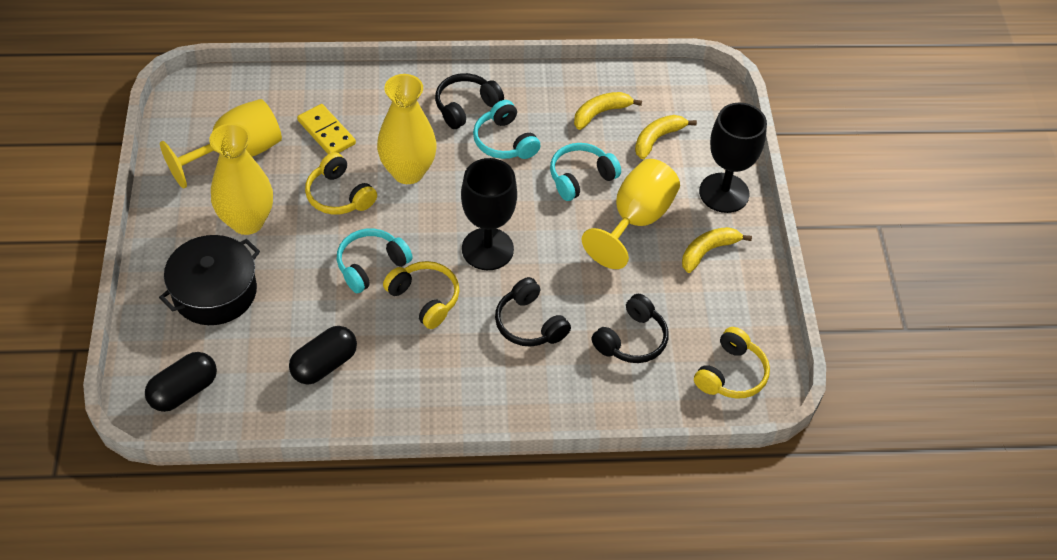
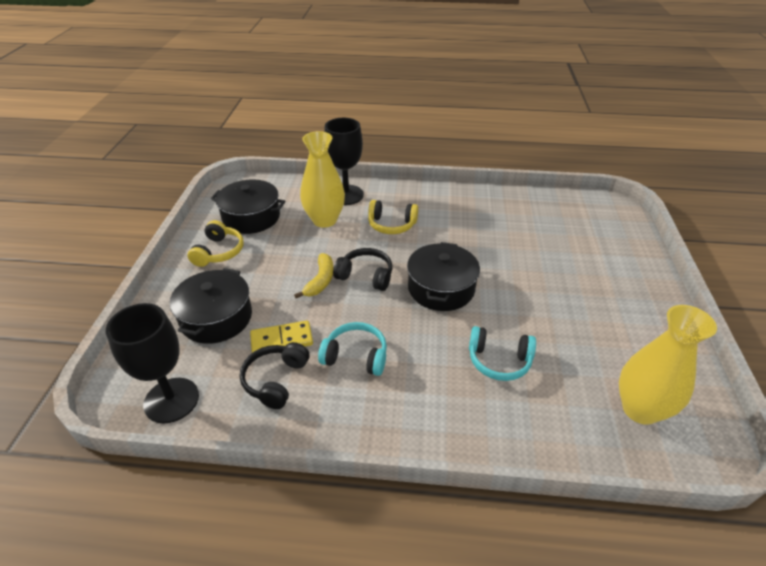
black capsule: 2 -> 0
black headphones: 3 -> 2
black pot: 1 -> 3
turquoise headphones: 3 -> 2
yellow banana: 3 -> 1
yellow goblet: 2 -> 0
yellow headphones: 3 -> 2

